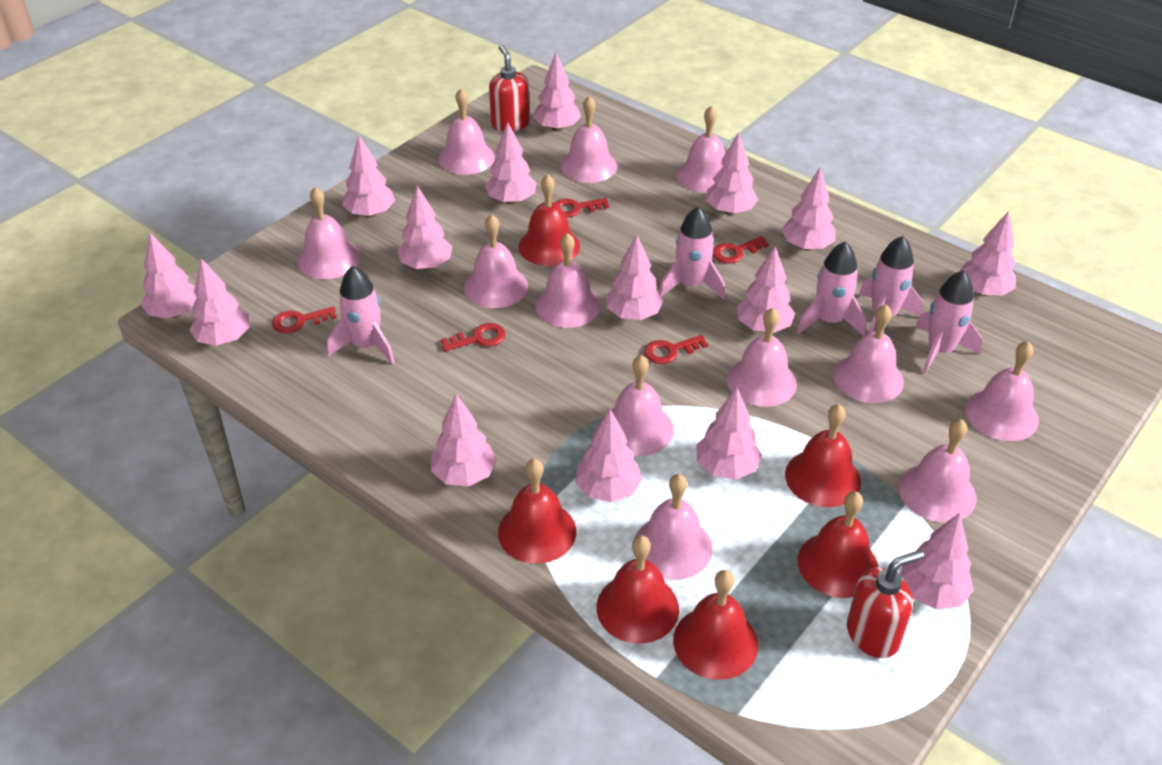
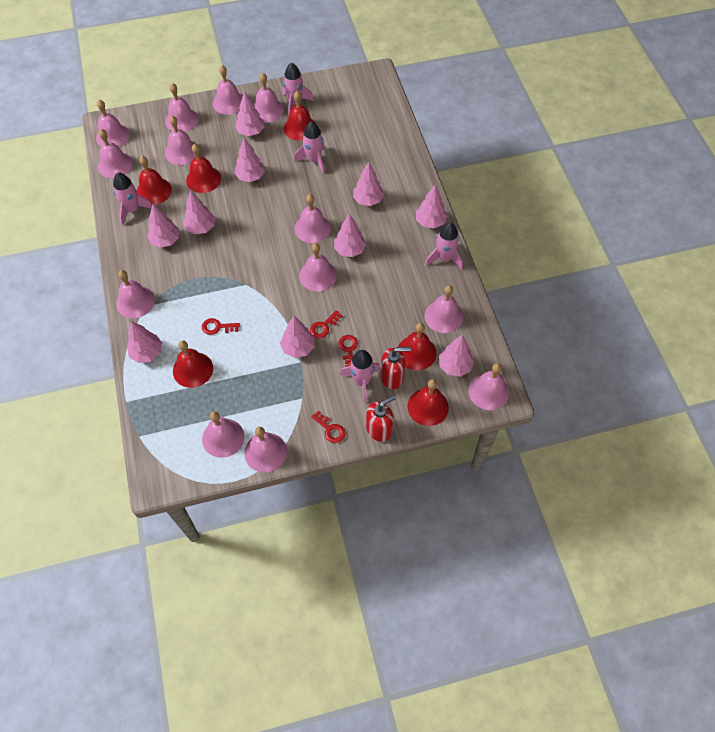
pink bell: 12 -> 13
pink tree: 15 -> 10
red key: 5 -> 4

